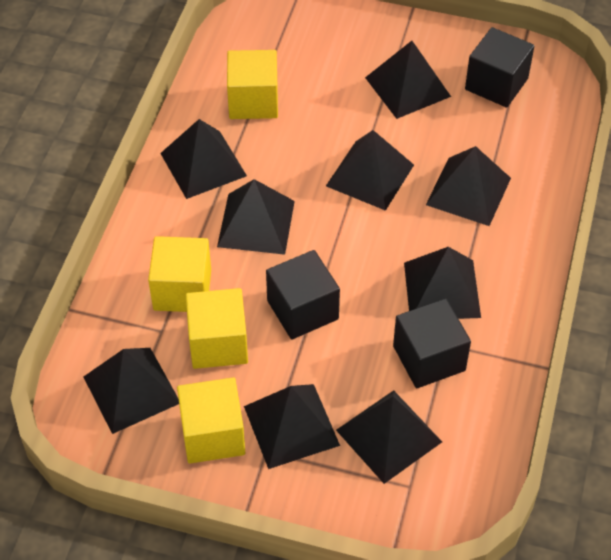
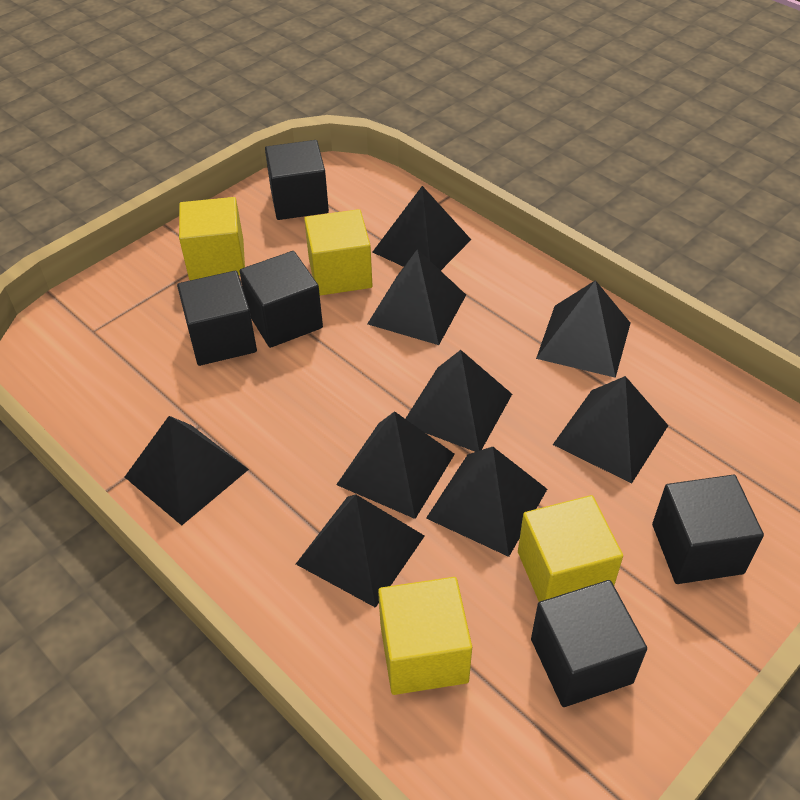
black cube: 3 -> 5

